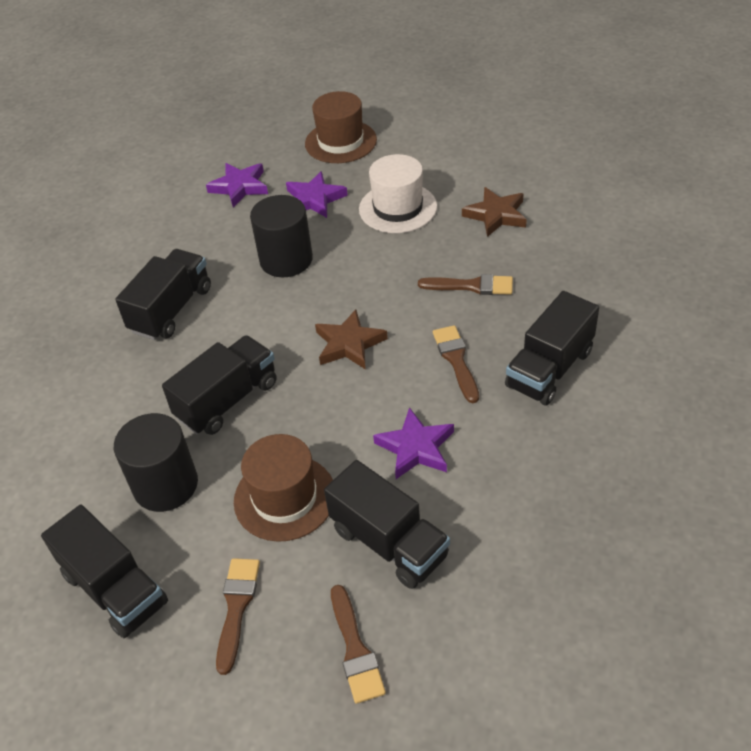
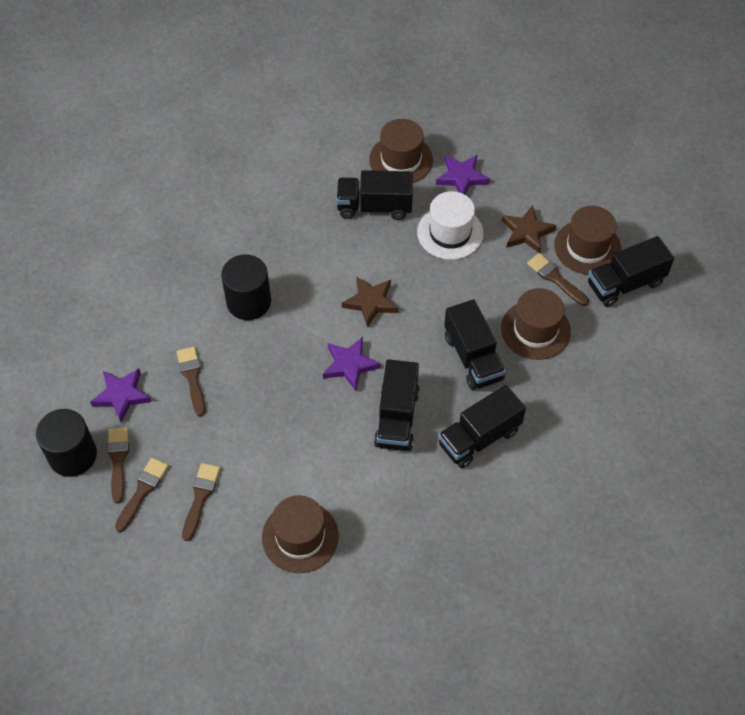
brown brush: 4 -> 5
brown hat: 2 -> 4

